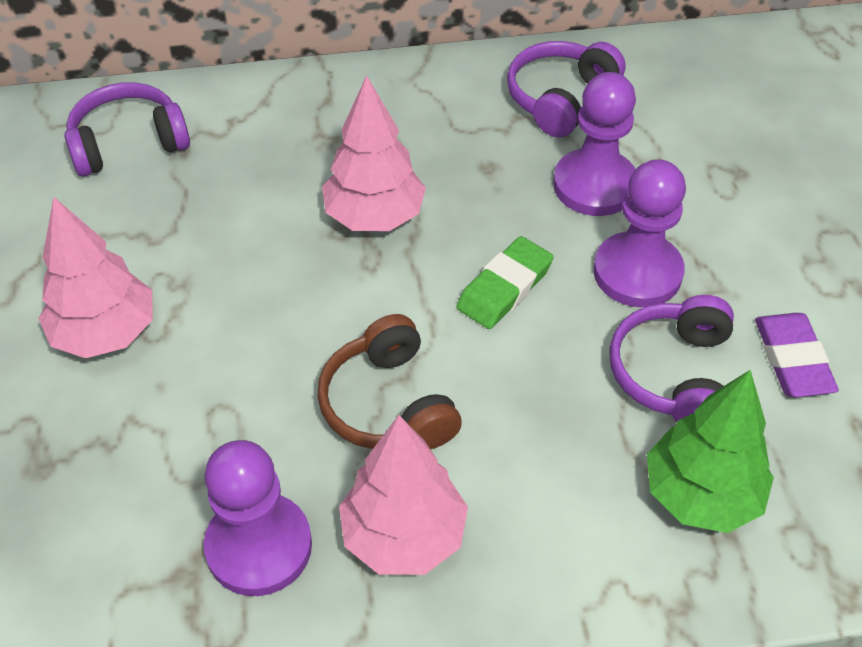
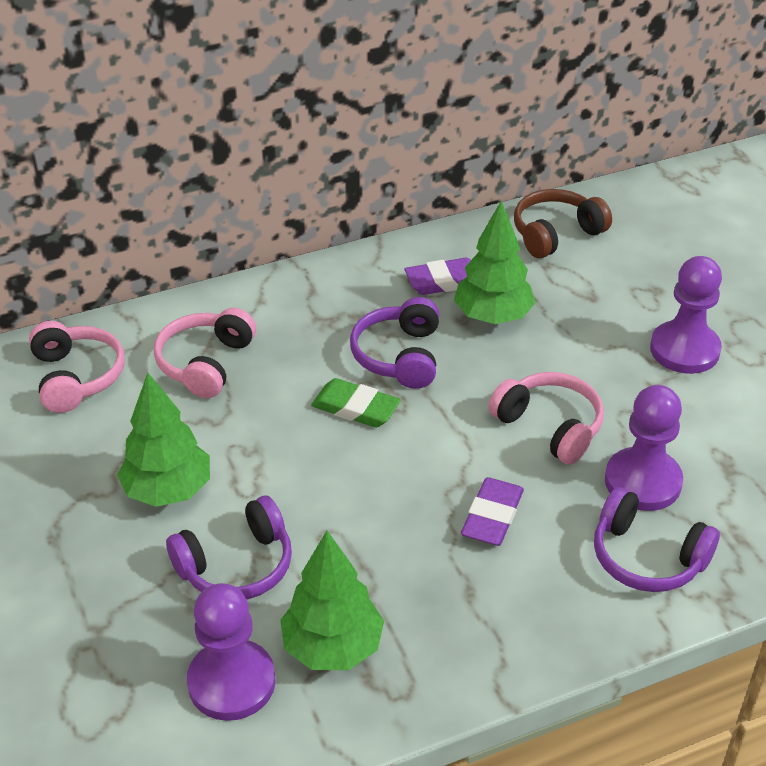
green tree: 1 -> 3
pink headphones: 0 -> 3
pink tree: 3 -> 0
purple eraser: 1 -> 2

